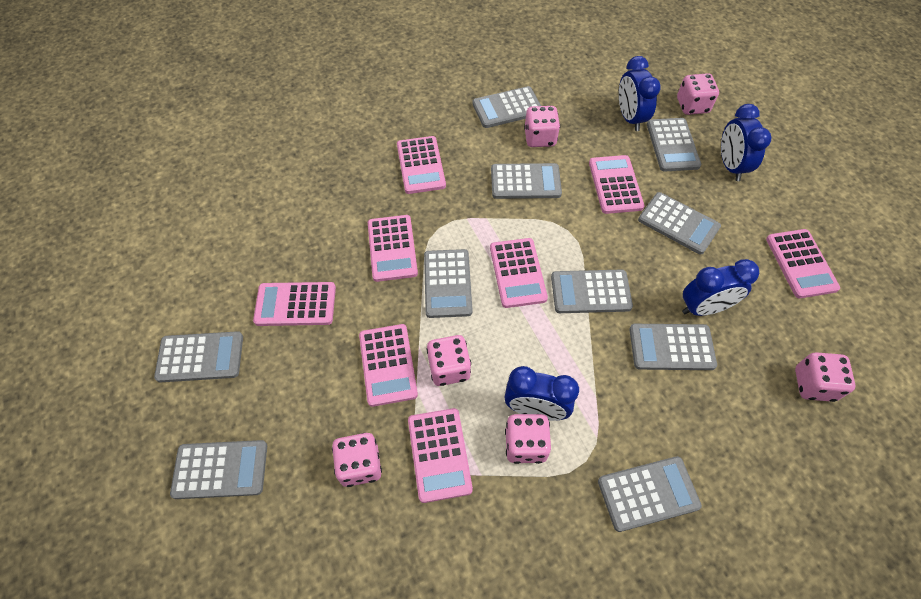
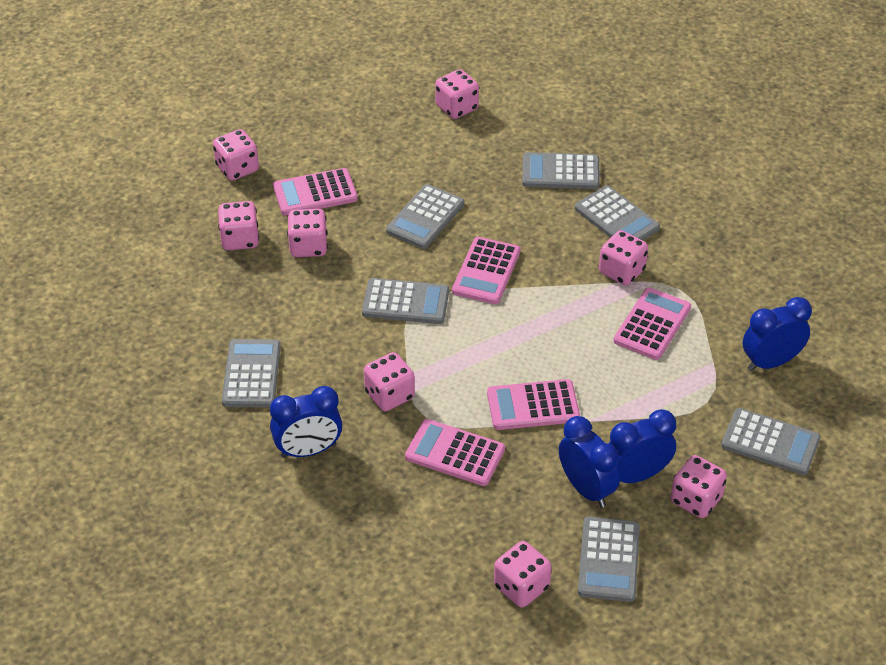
grey calculator: 10 -> 7
pink calculator: 8 -> 5
pink dice: 6 -> 8

